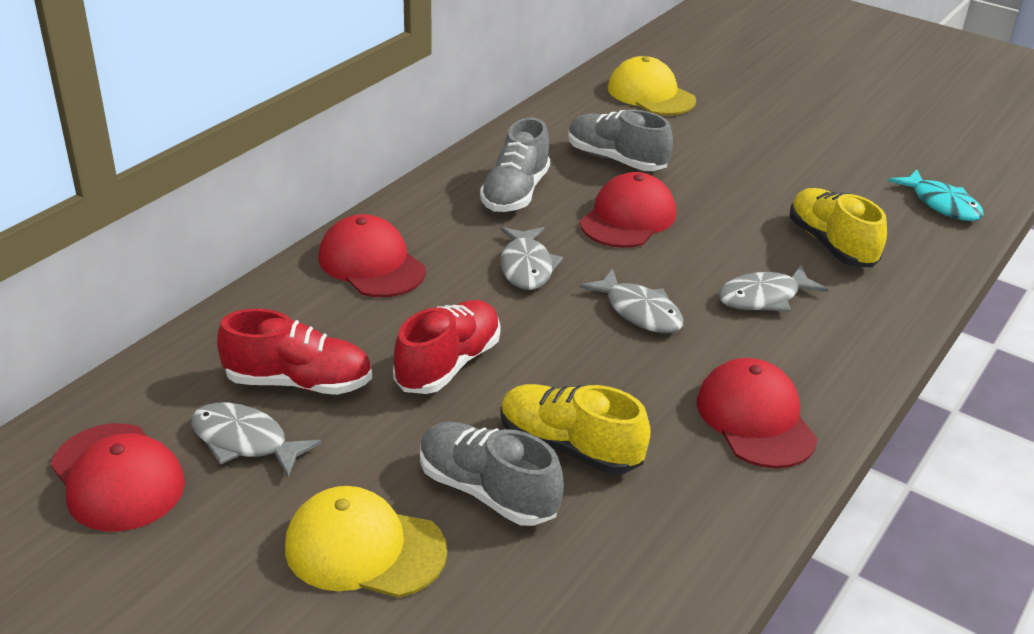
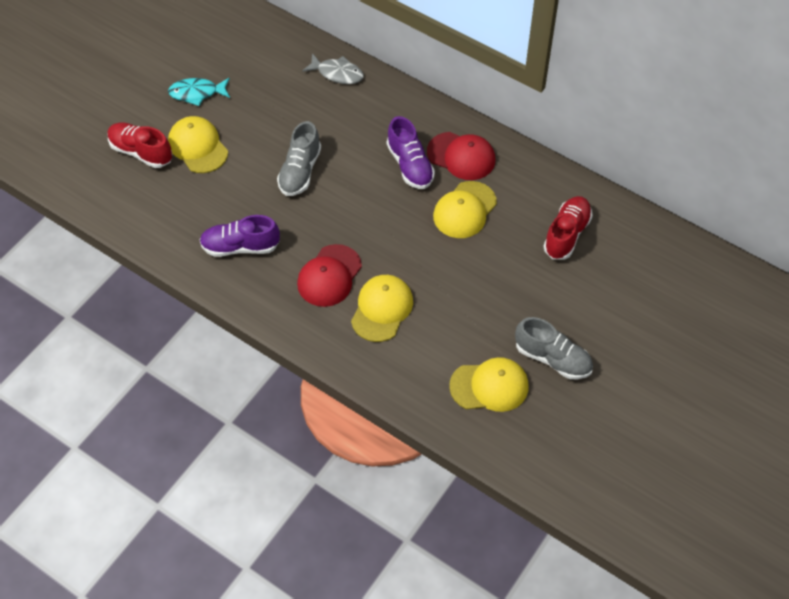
grey fish: 4 -> 1
grey shoe: 3 -> 2
purple shoe: 0 -> 2
red cap: 4 -> 2
yellow cap: 2 -> 4
yellow shoe: 2 -> 0

